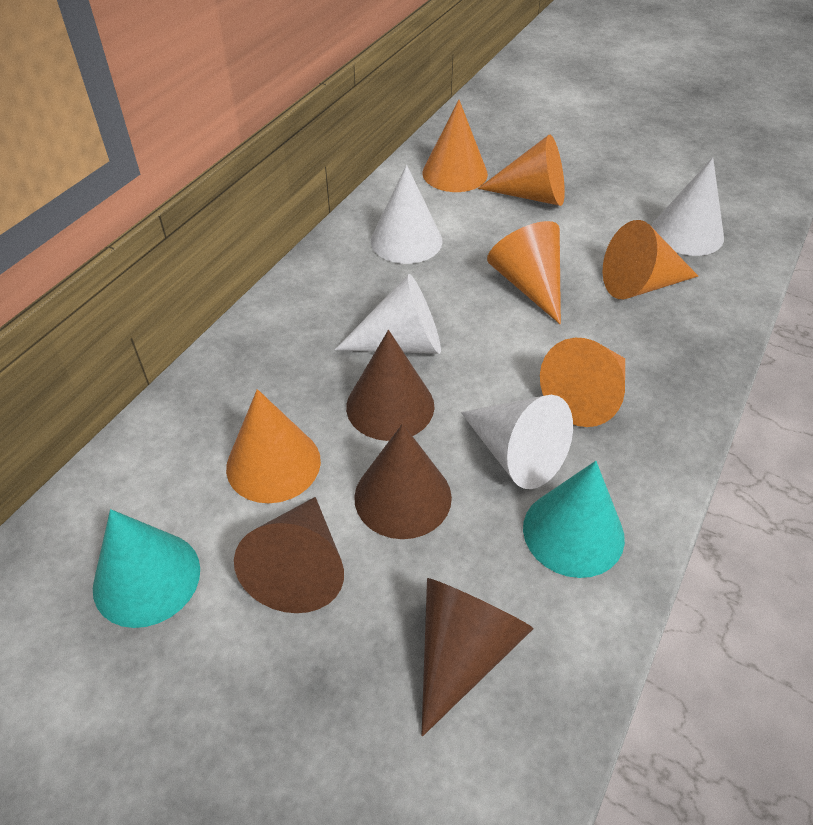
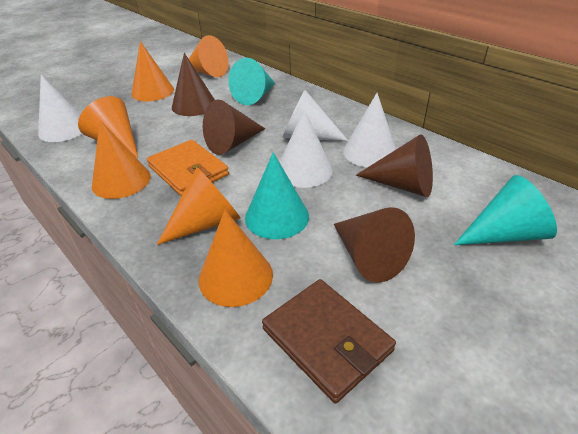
brown wallet: 0 -> 1
orange wallet: 0 -> 1
turquoise cone: 2 -> 3

